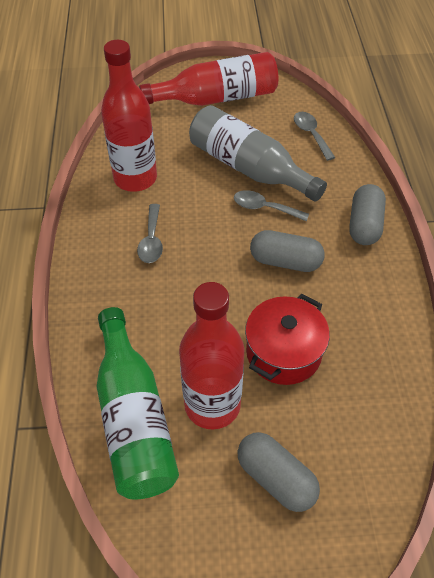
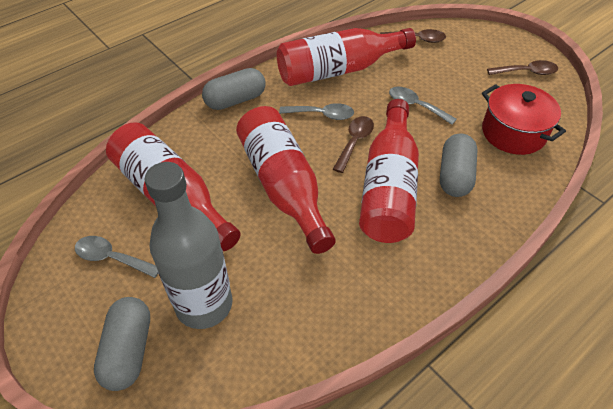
brown spoon: 0 -> 3
green bottle: 1 -> 0
red bottle: 3 -> 4

